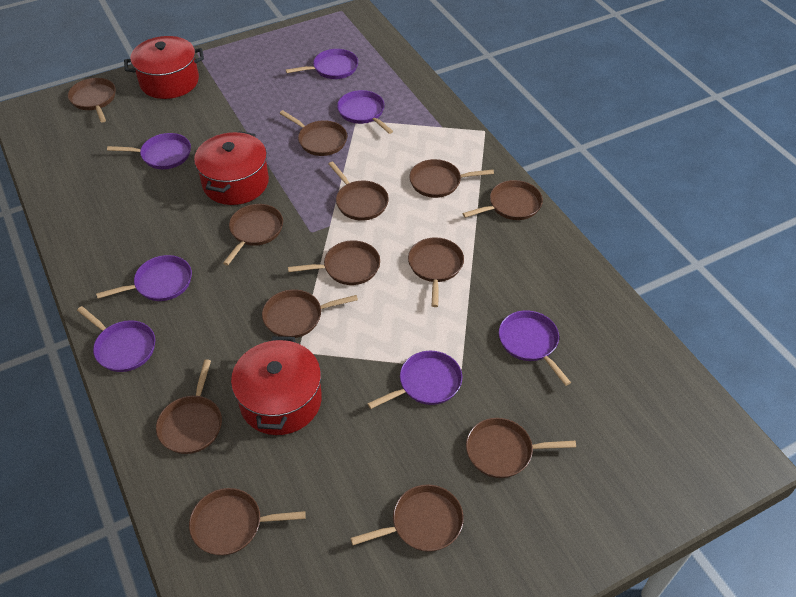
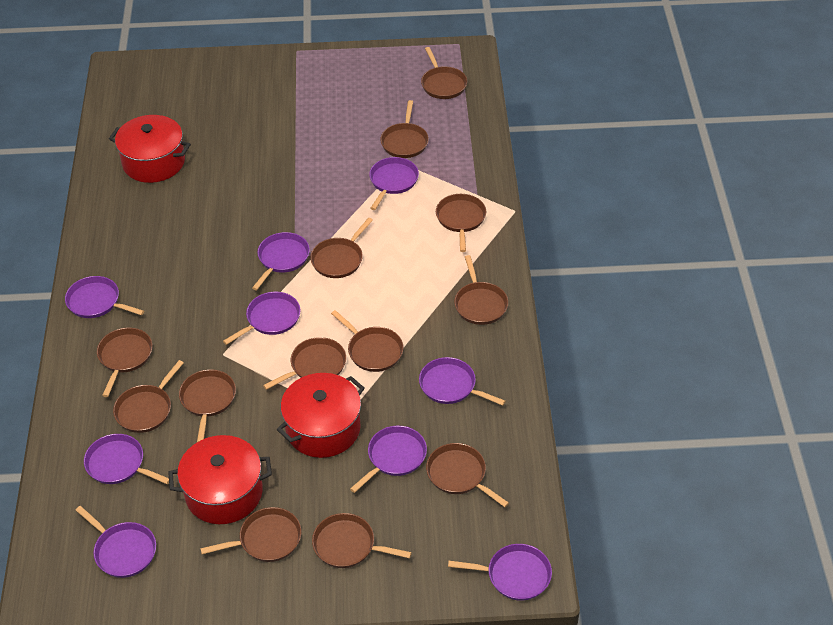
purple pan: 7 -> 9

